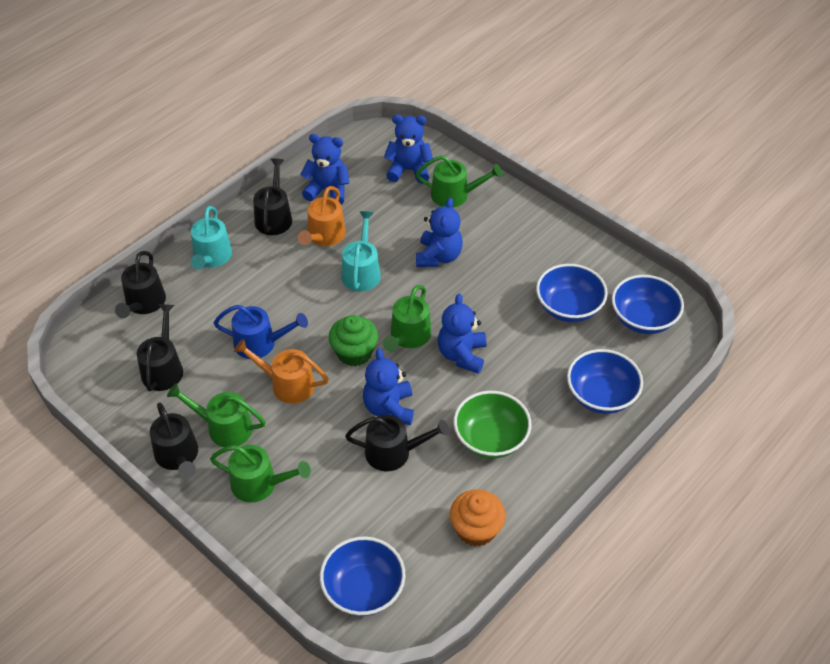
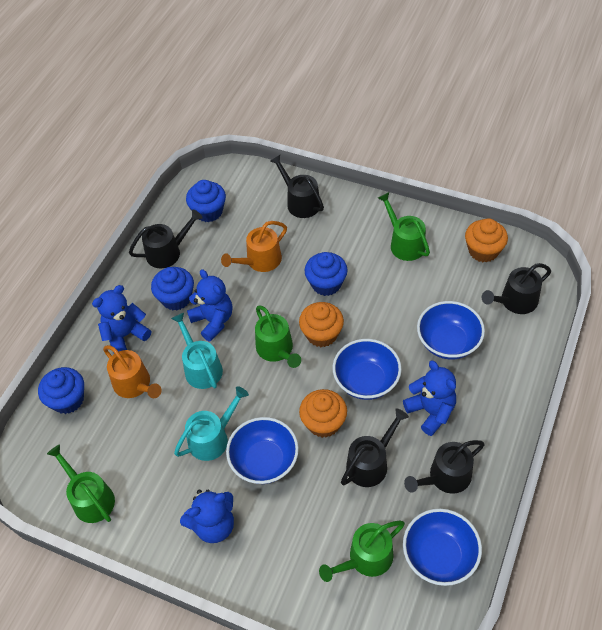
blue cupcake: 0 -> 4
blue teddy bear: 5 -> 4
blue watering can: 1 -> 0
green bowl: 1 -> 0
green cupcake: 1 -> 0
orange cupcake: 1 -> 3

